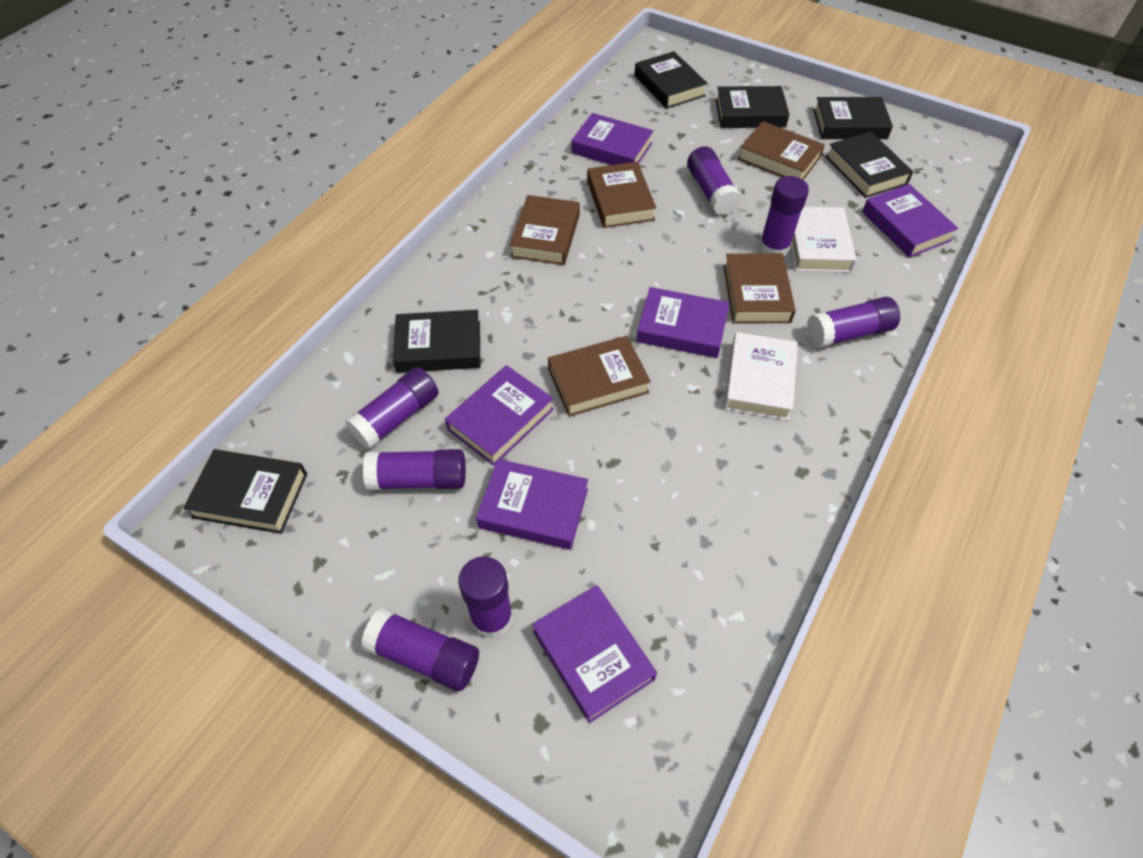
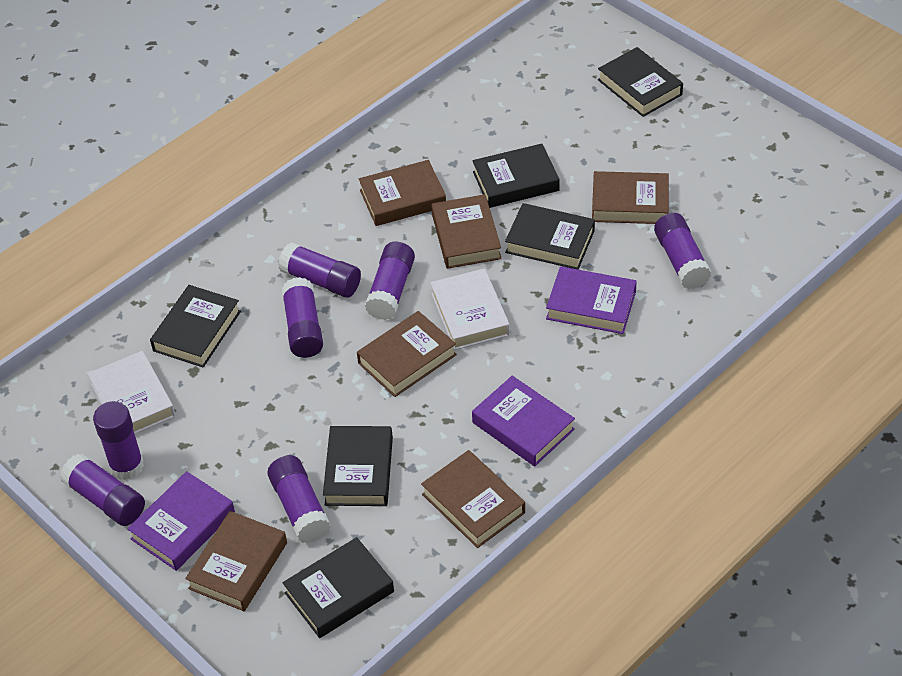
brown book: 5 -> 6
purple book: 6 -> 3

